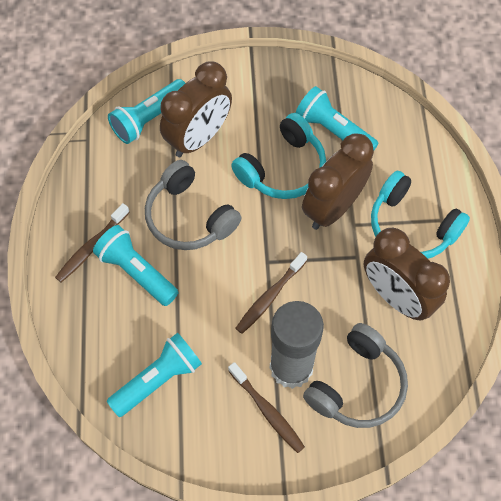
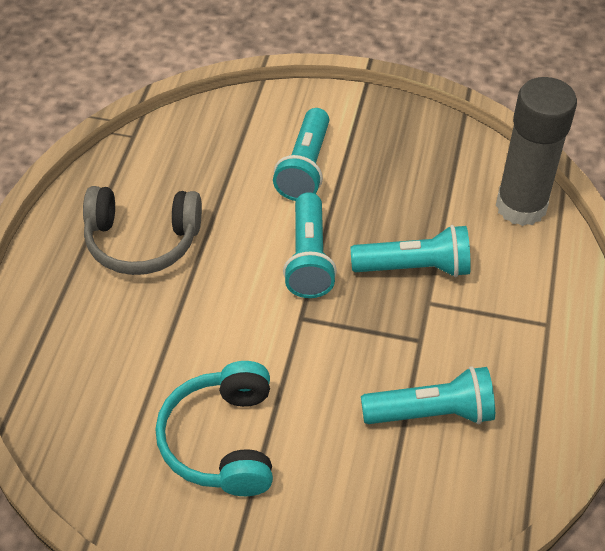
brown clock: 3 -> 0
brown toothbrush: 3 -> 0
grey headphones: 2 -> 1
turquoise headphones: 2 -> 1

